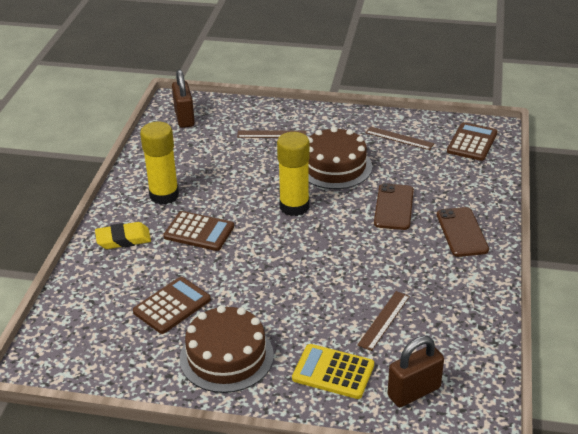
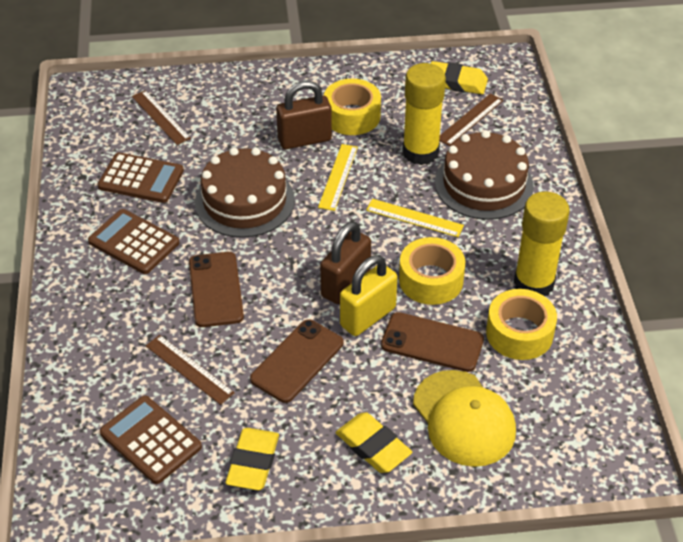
brown phone: 2 -> 3
yellow calculator: 1 -> 0
yellow cap: 0 -> 1
yellow eraser: 1 -> 3
yellow padlock: 0 -> 1
yellow ruler: 0 -> 2
yellow tape: 0 -> 3

